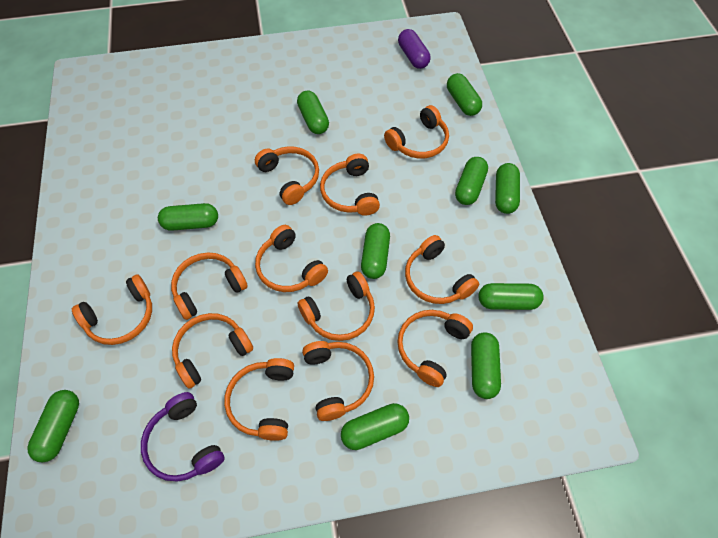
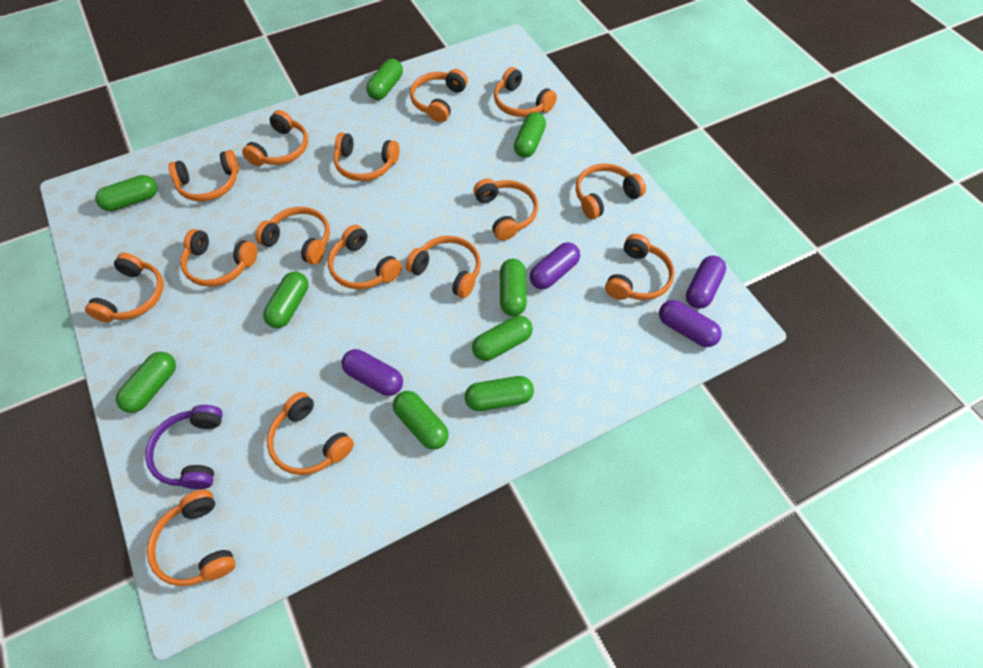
green capsule: 10 -> 9
orange headphones: 12 -> 15
purple capsule: 1 -> 4

